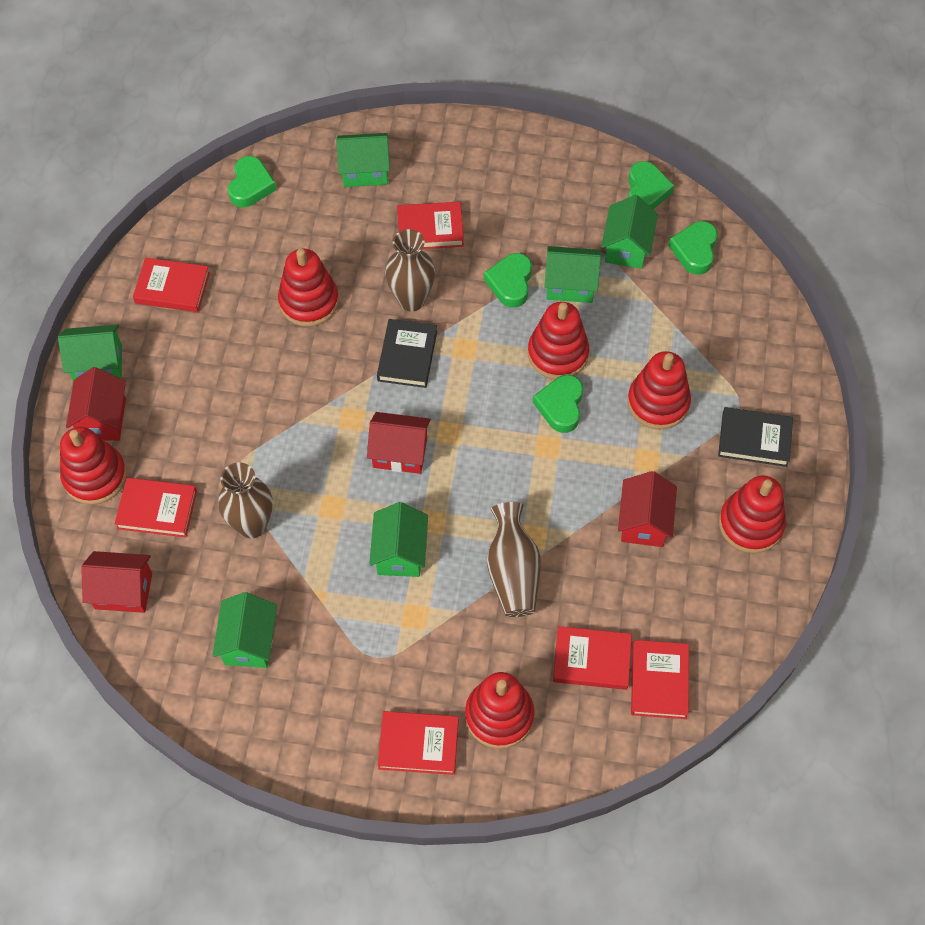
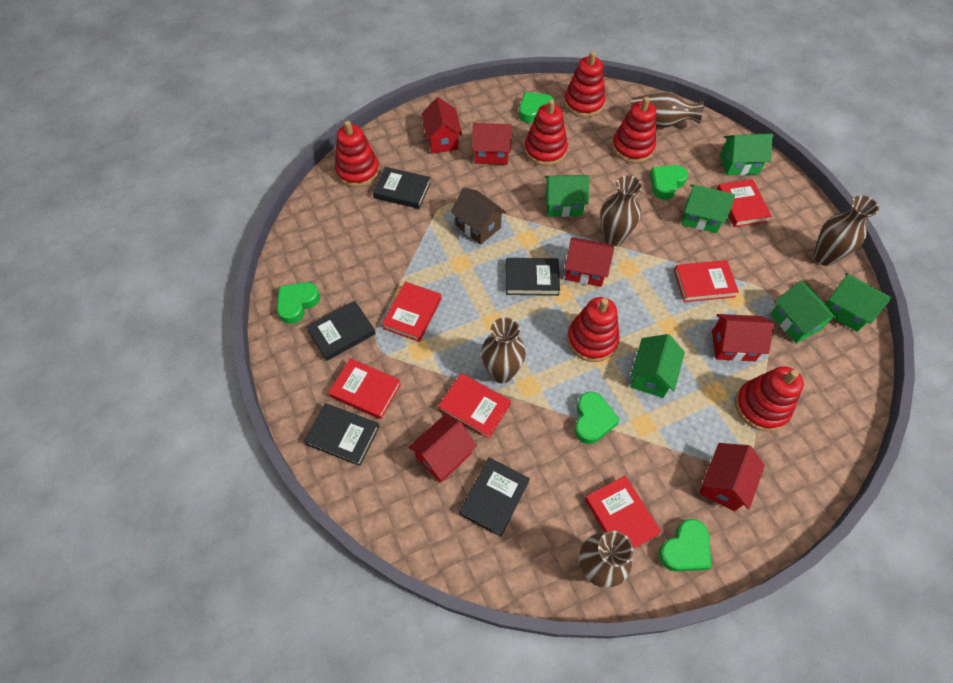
black book: 2 -> 5
brown house: 0 -> 1
brown vase: 3 -> 5
red house: 4 -> 6

